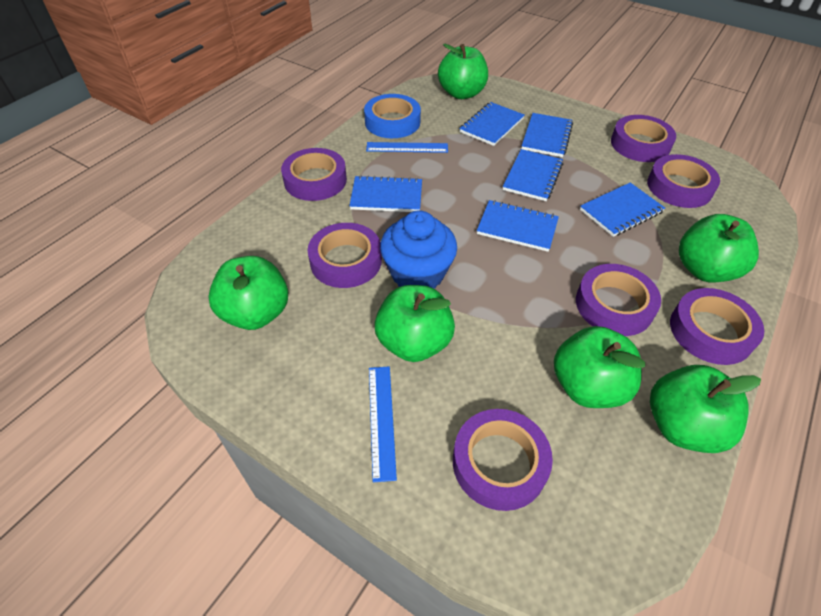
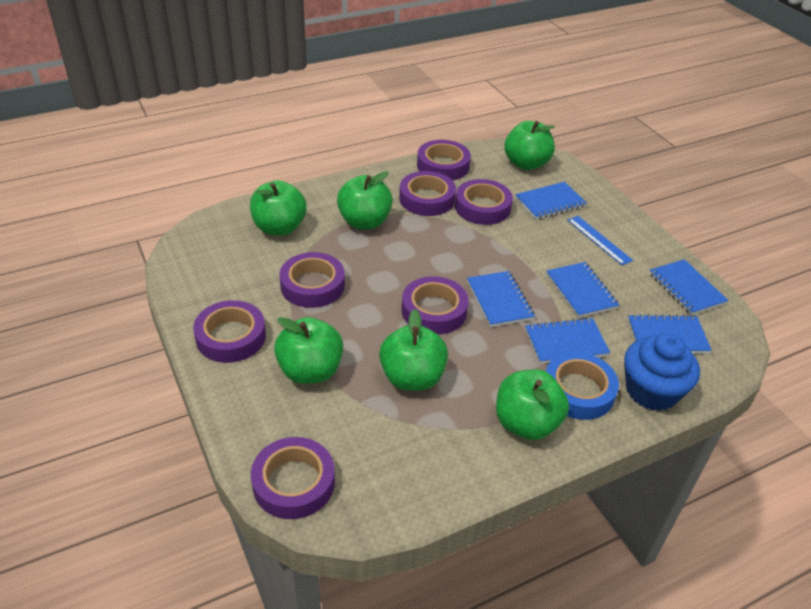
blue ruler: 2 -> 1

